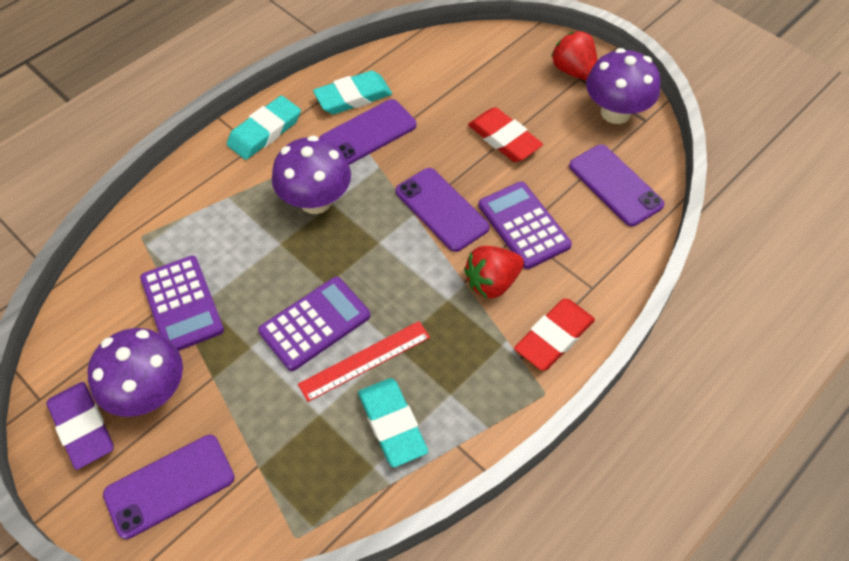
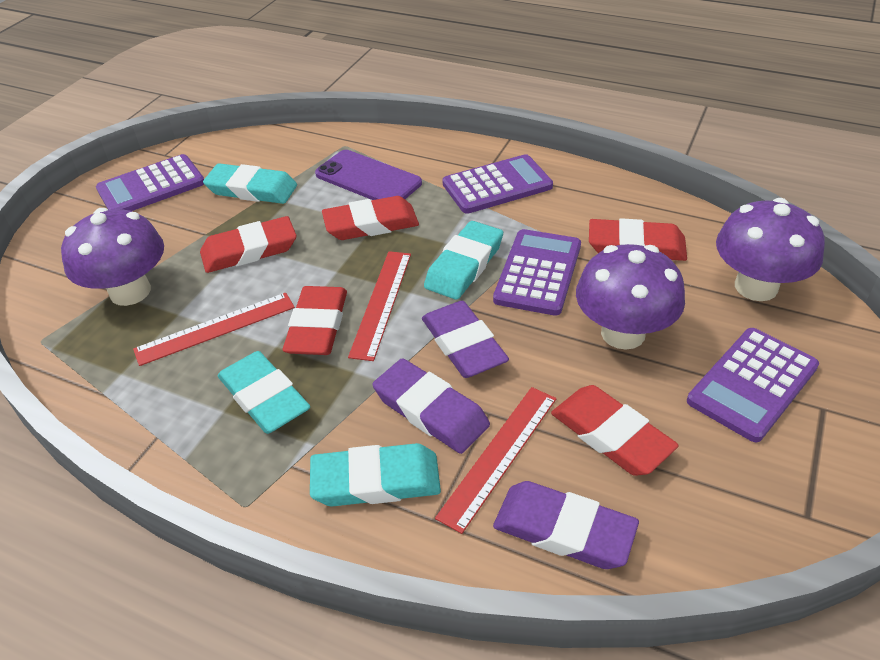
purple calculator: 3 -> 4
purple eraser: 1 -> 3
purple phone: 4 -> 1
red eraser: 2 -> 5
red ruler: 1 -> 3
red strawberry: 2 -> 0
turquoise eraser: 3 -> 4

